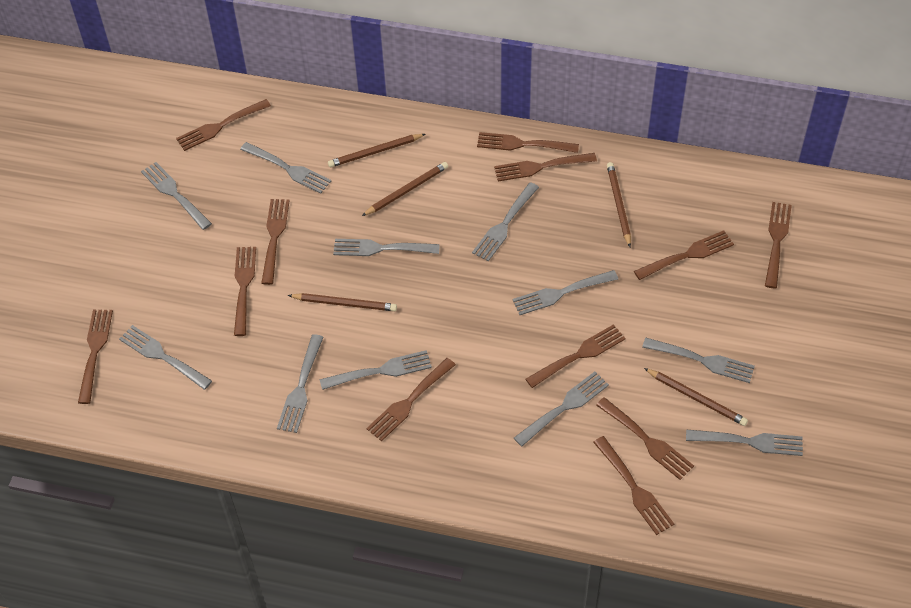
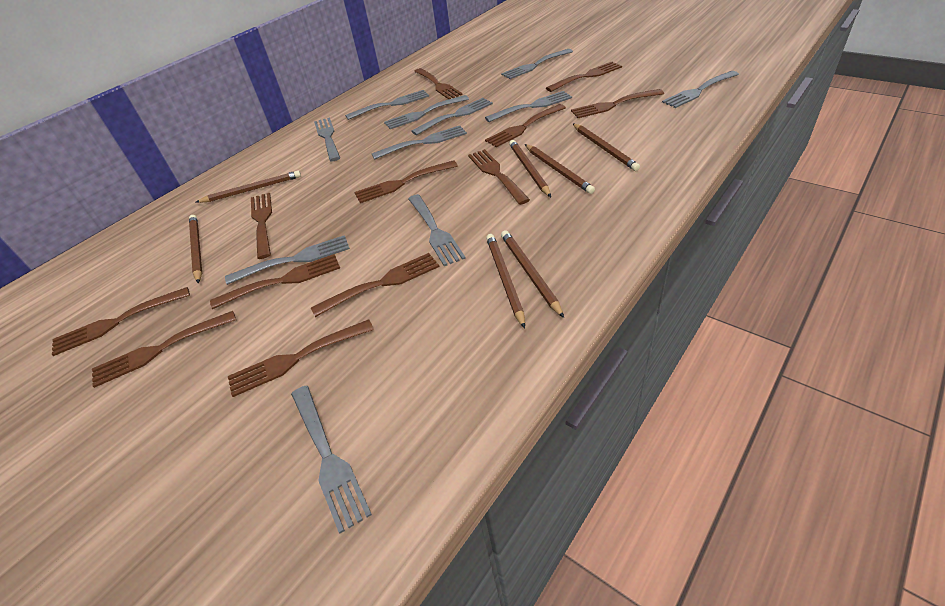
brown pencil: 5 -> 7

